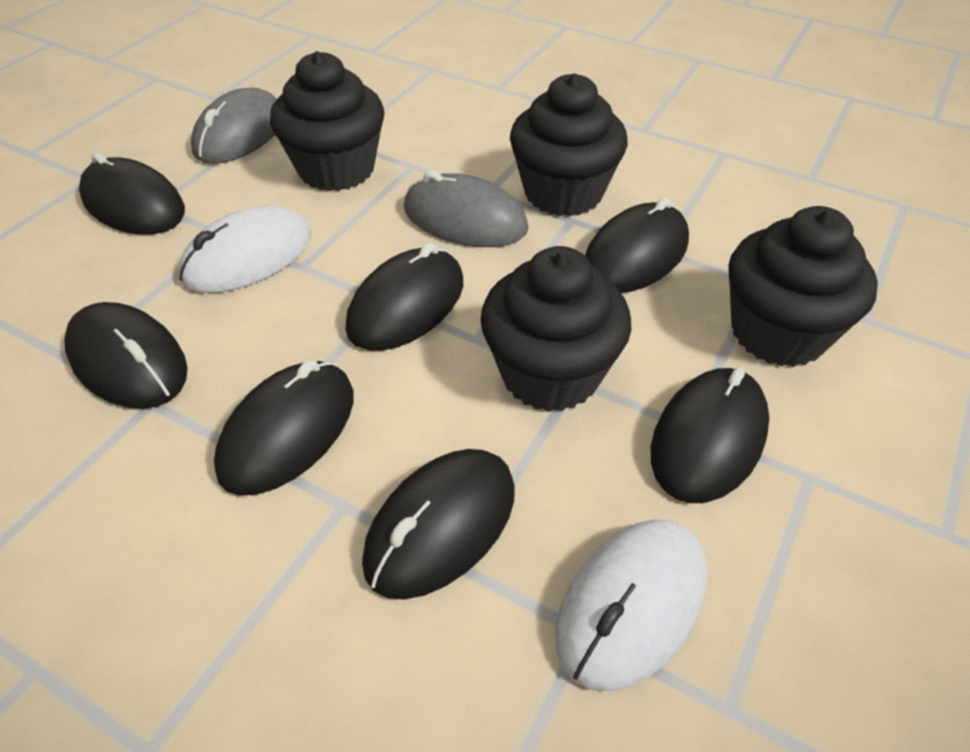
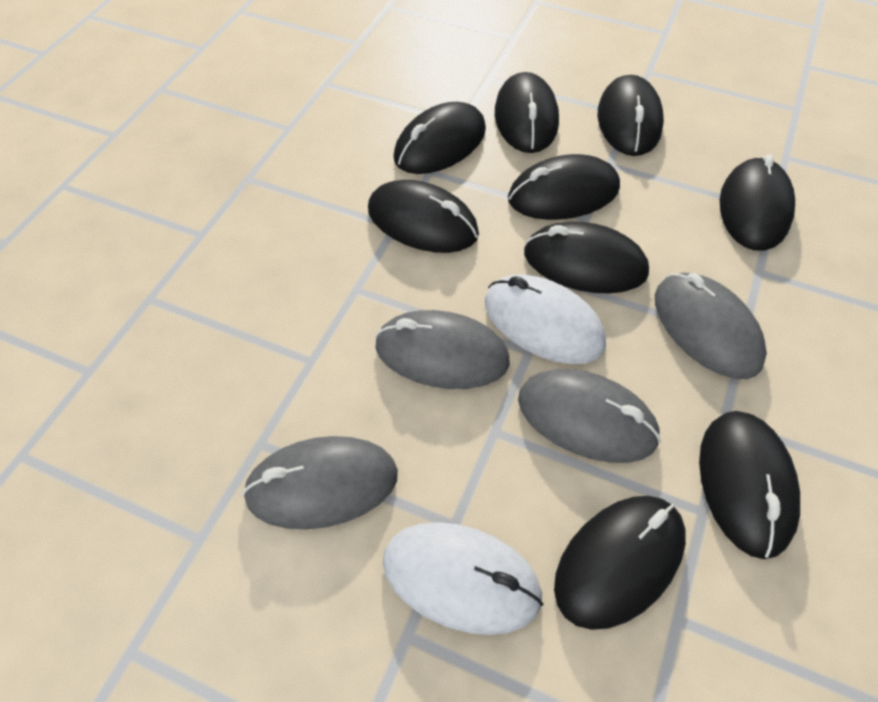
black cupcake: 4 -> 0
black mouse: 7 -> 9
grey mouse: 2 -> 4

